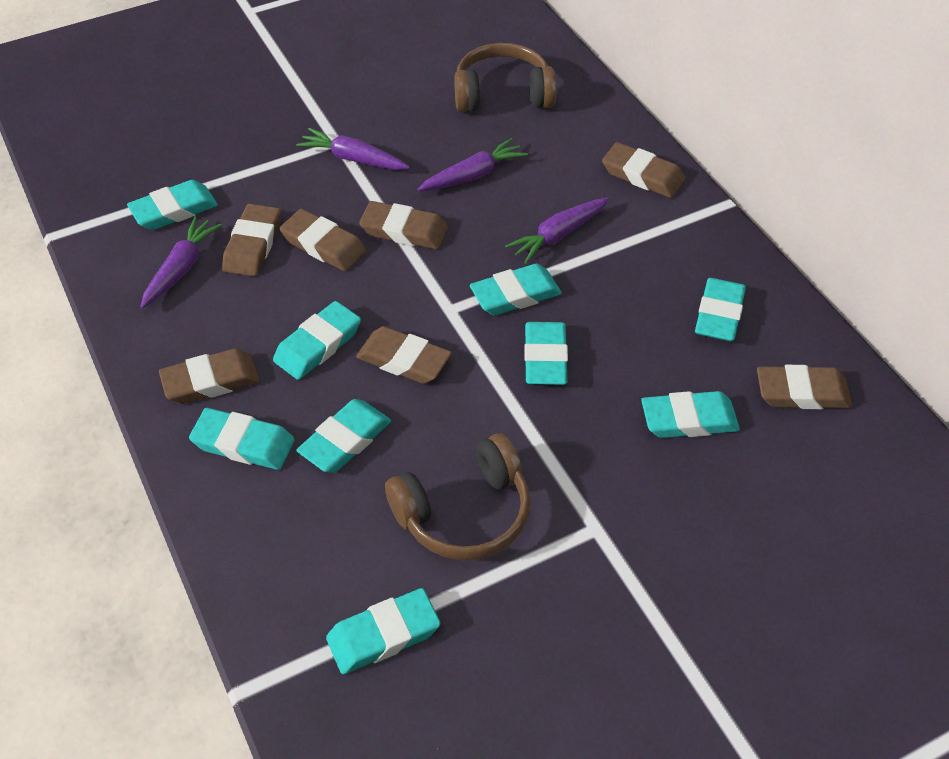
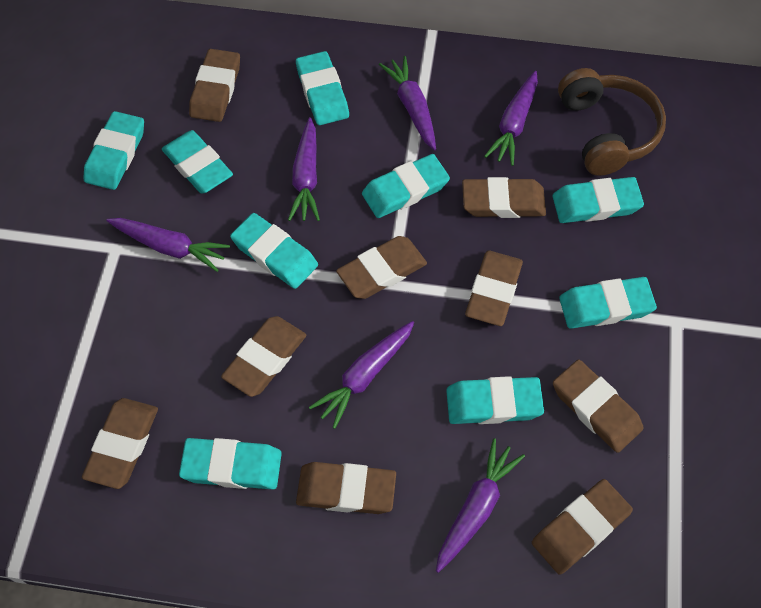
brown eraser: 7 -> 9
brown headphones: 2 -> 1
purple carrot: 4 -> 6

